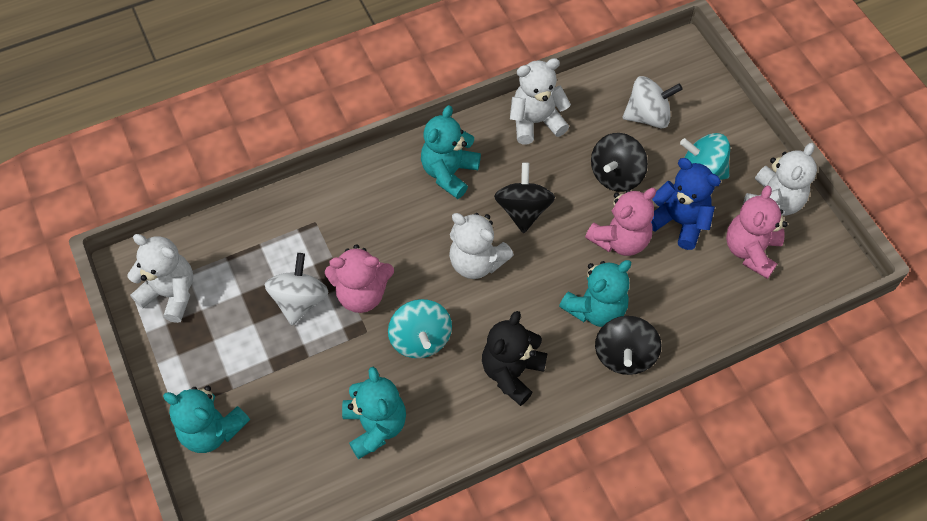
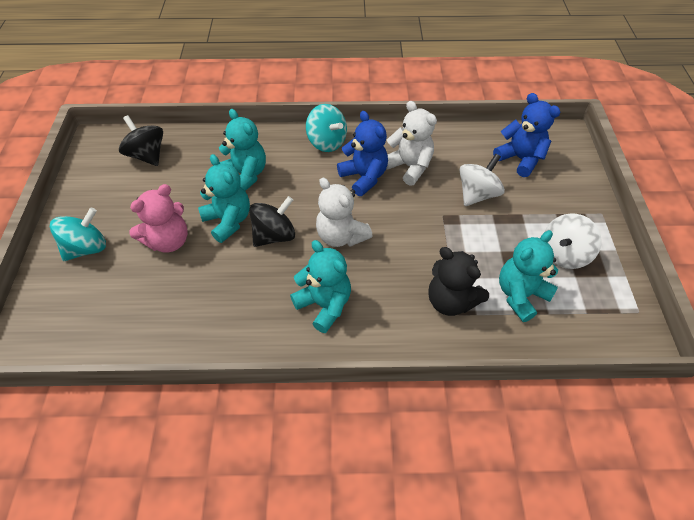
black spinning top: 3 -> 2
blue teddy bear: 1 -> 2
pink teddy bear: 3 -> 1
white teddy bear: 4 -> 2

